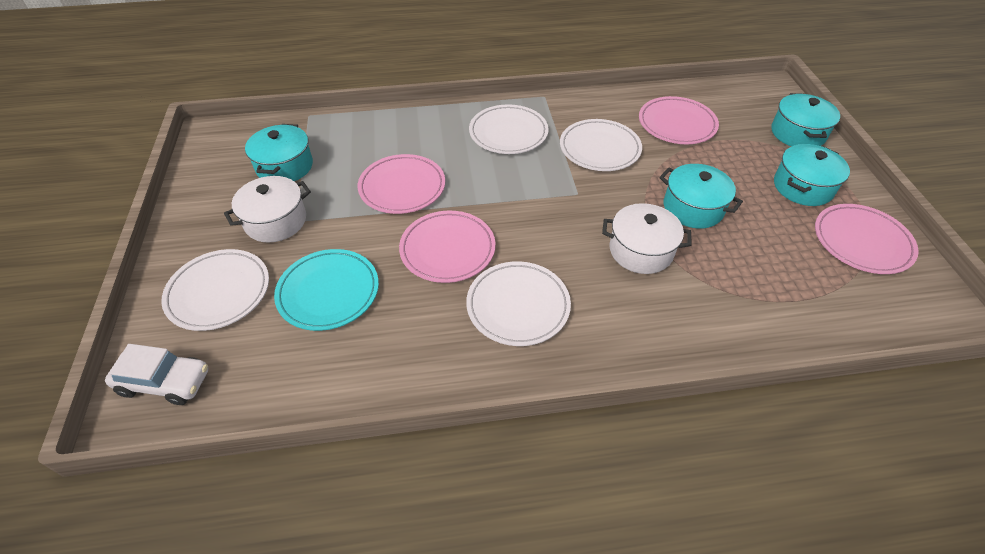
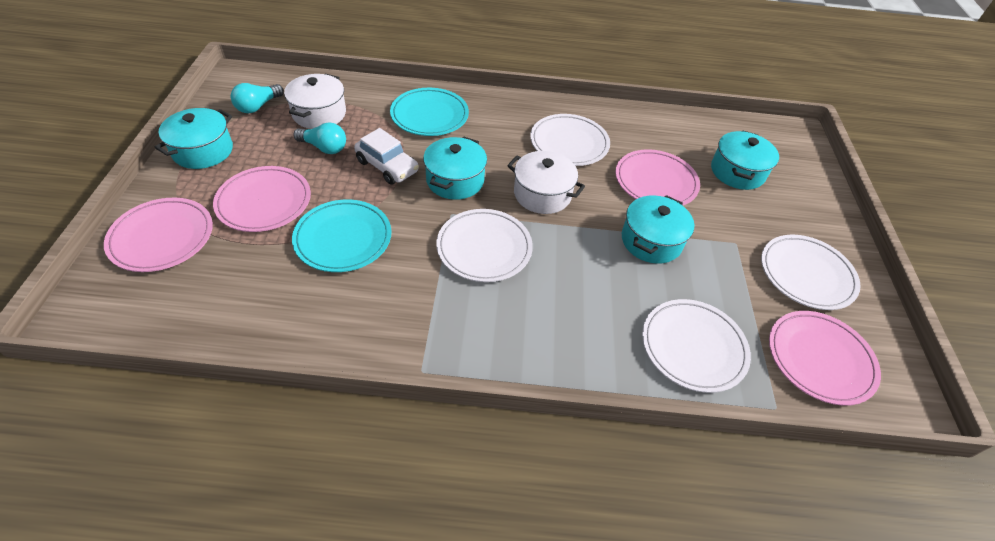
turquoise light bulb: 0 -> 2
turquoise plate: 1 -> 2

